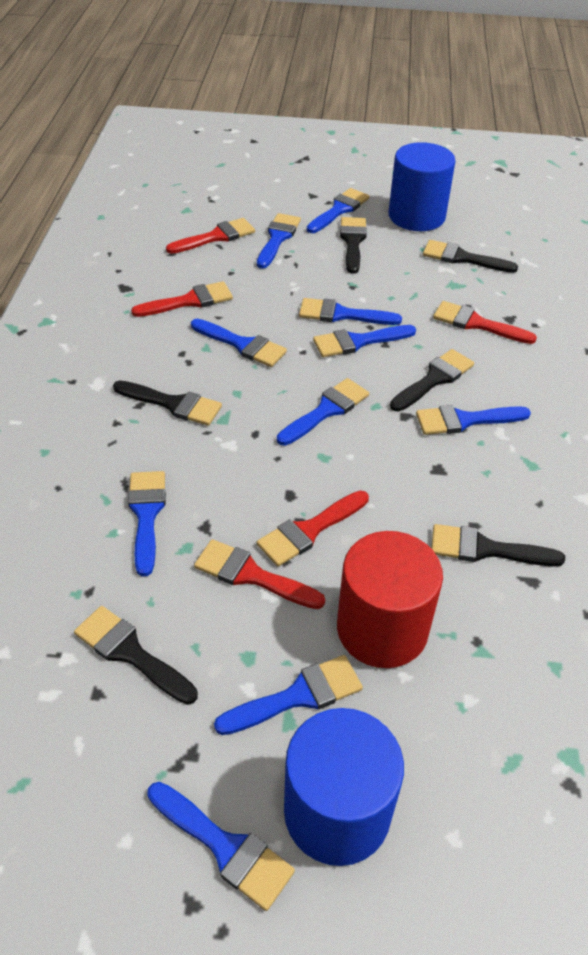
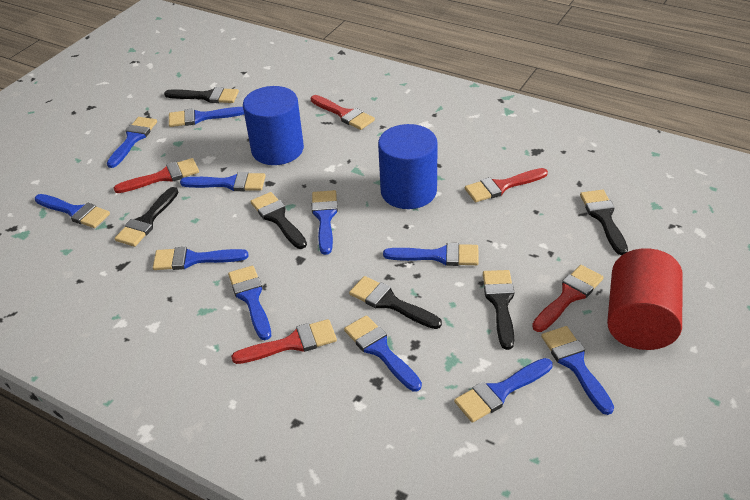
blue brush: 10 -> 11

